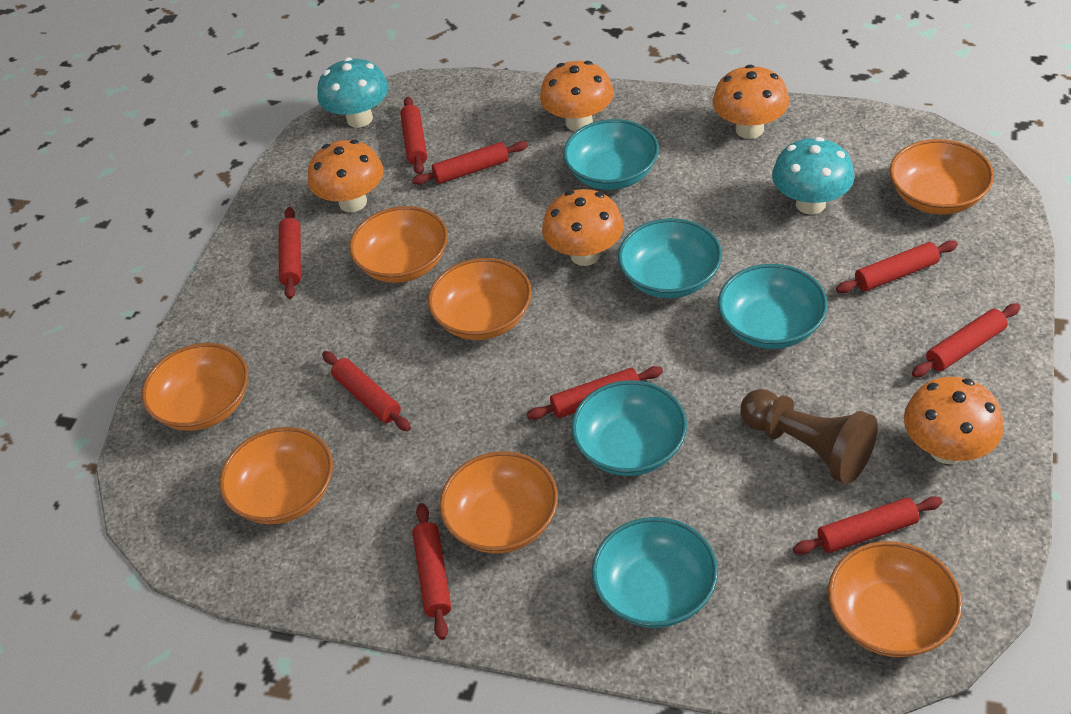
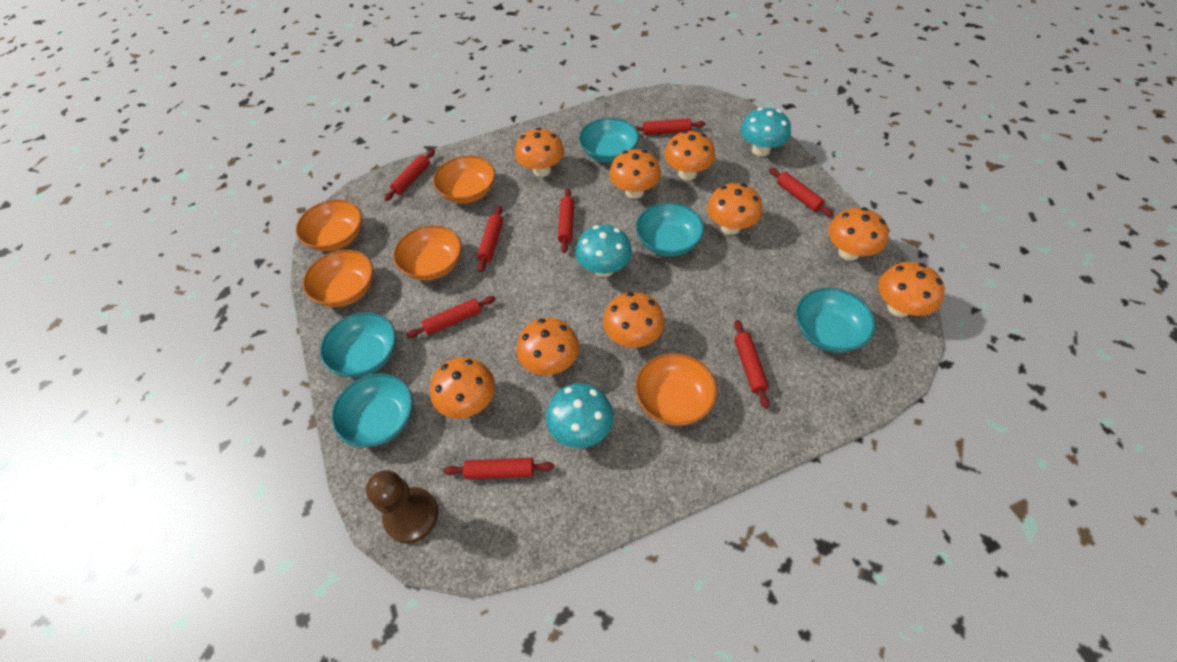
orange bowl: 7 -> 5
orange mushroom: 5 -> 9
red rolling pin: 9 -> 8
turquoise mushroom: 2 -> 3

